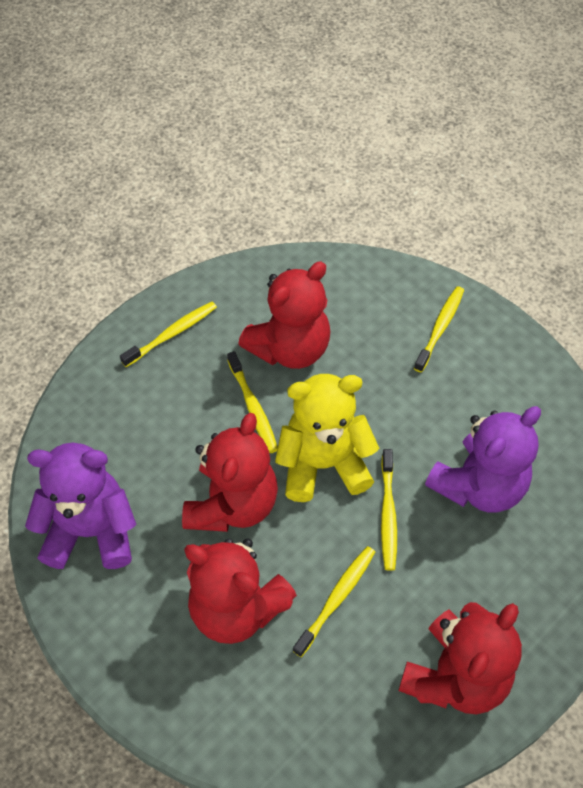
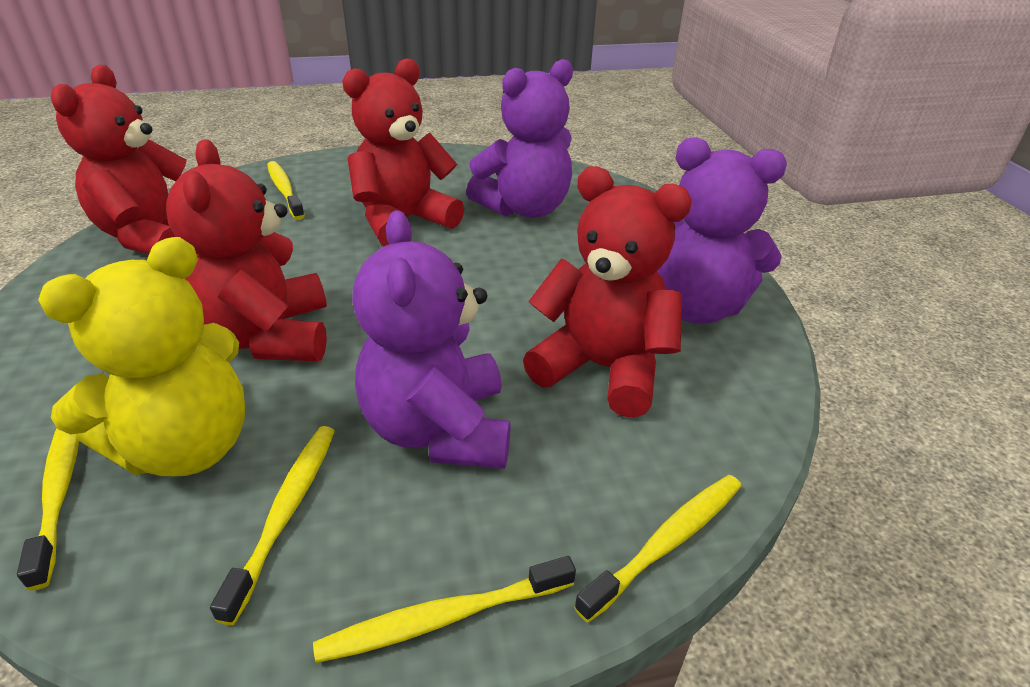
purple teddy bear: 2 -> 3

